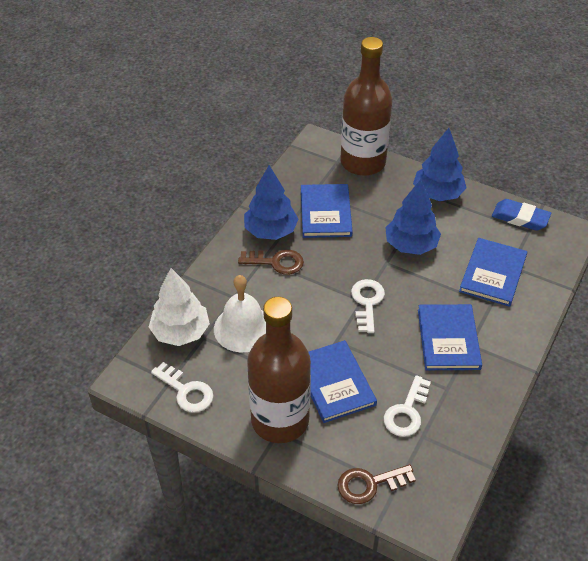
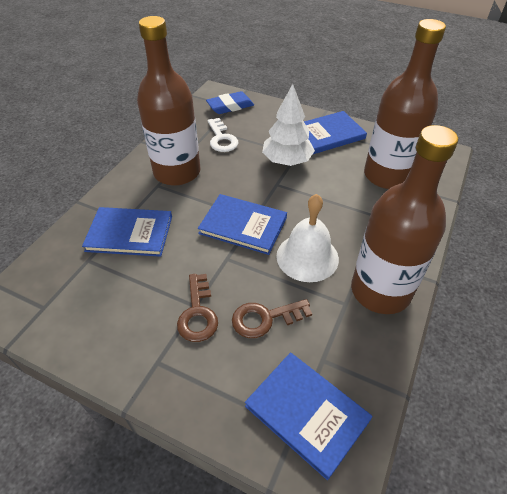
blue tree: 3 -> 0
brown bottle: 2 -> 3
white key: 3 -> 1

